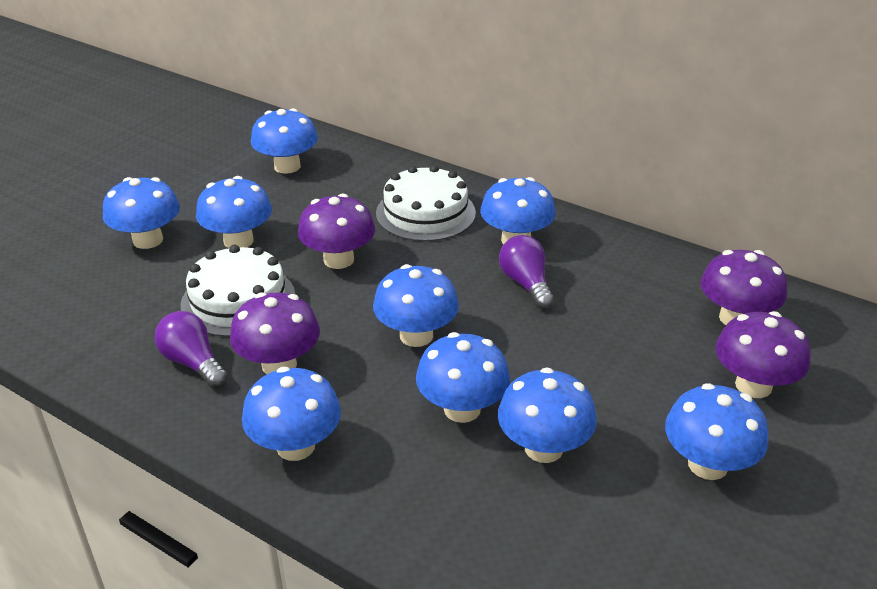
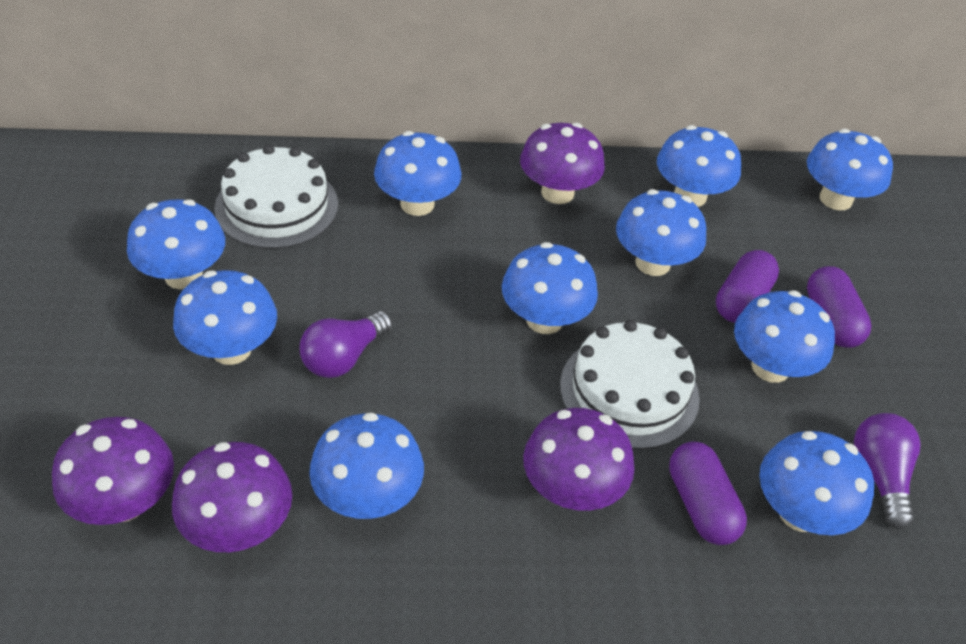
blue mushroom: 9 -> 10
purple capsule: 0 -> 3

